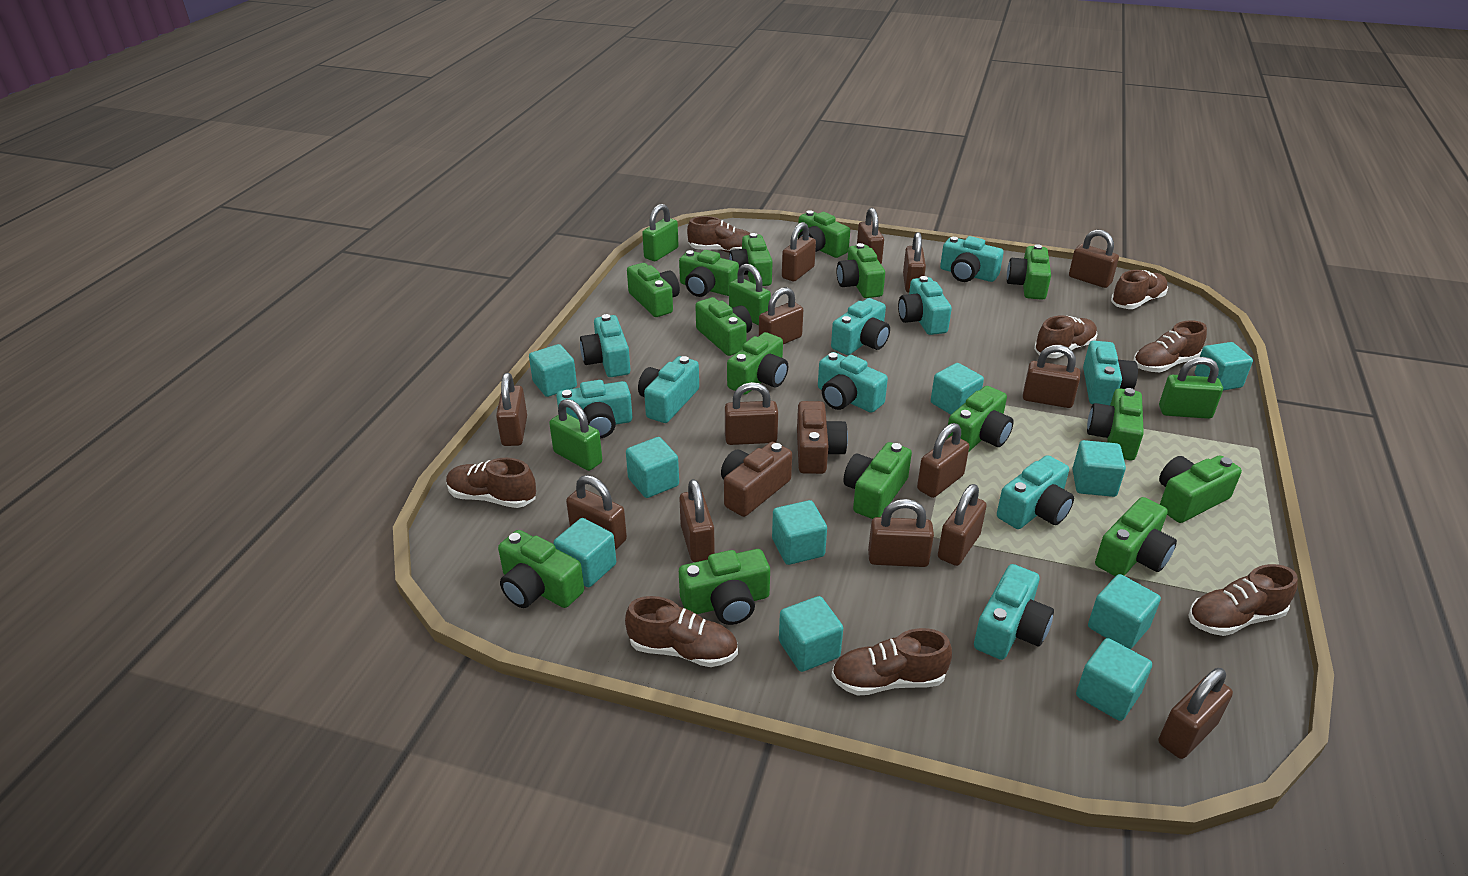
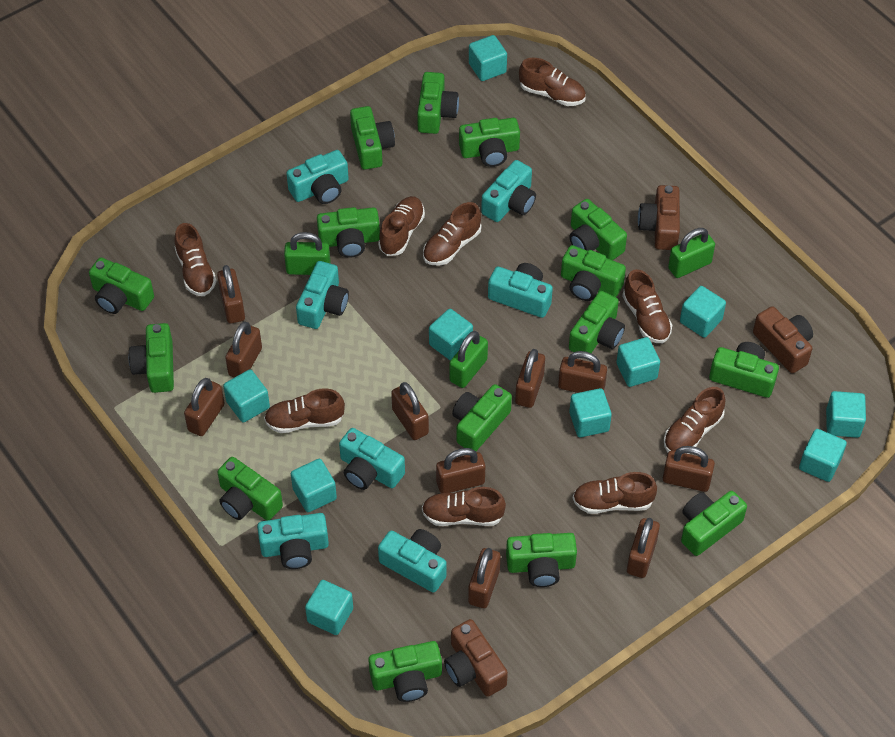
brown camera: 2 -> 3
brown padlock: 14 -> 10
brown shoe: 8 -> 9
green padlock: 4 -> 3
turquoise camera: 10 -> 7

